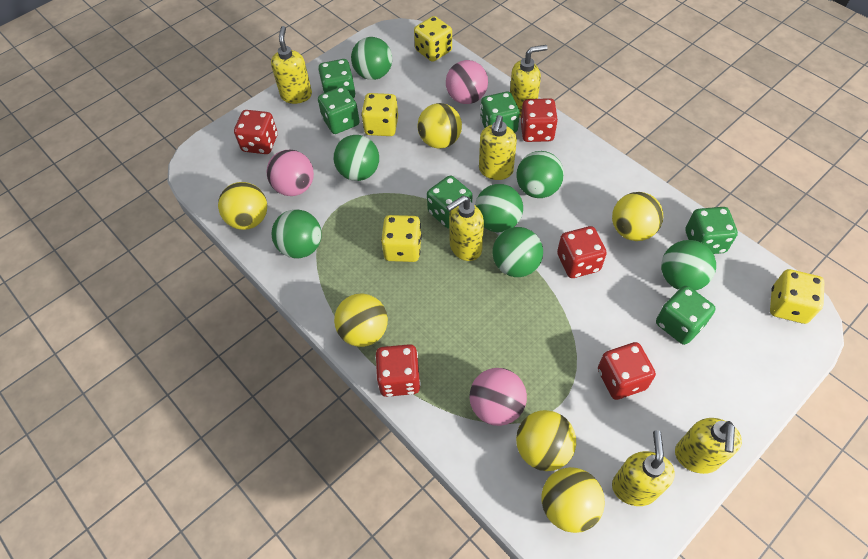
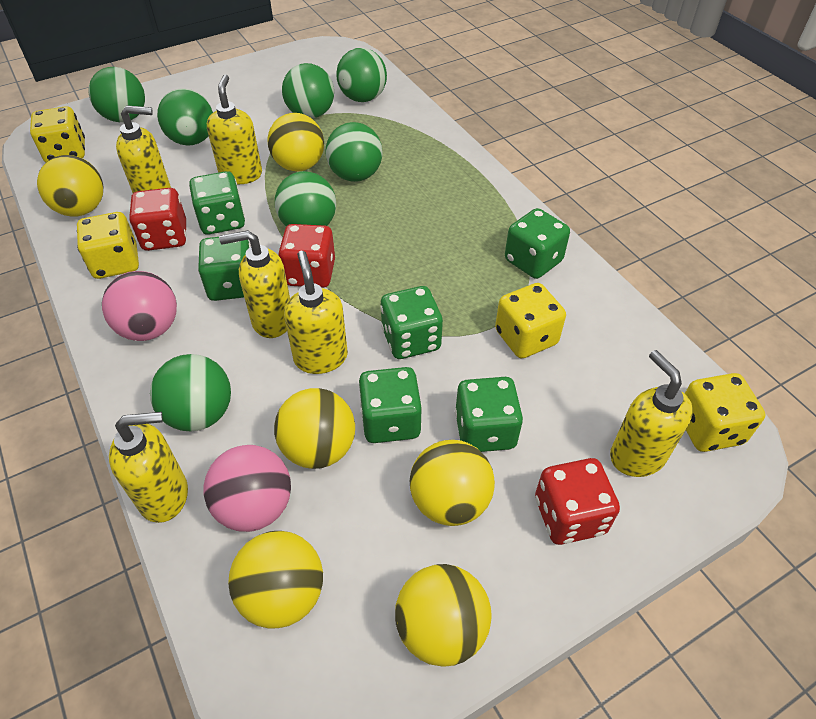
pink ball: 3 -> 2
red dice: 5 -> 3

